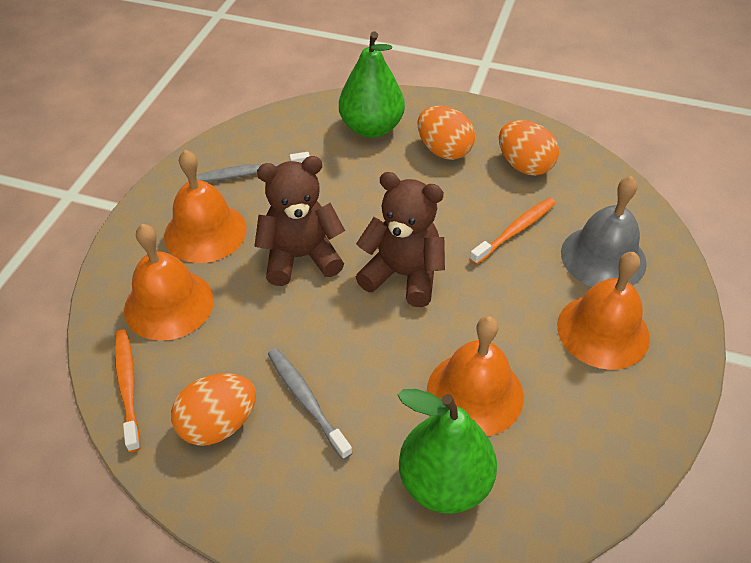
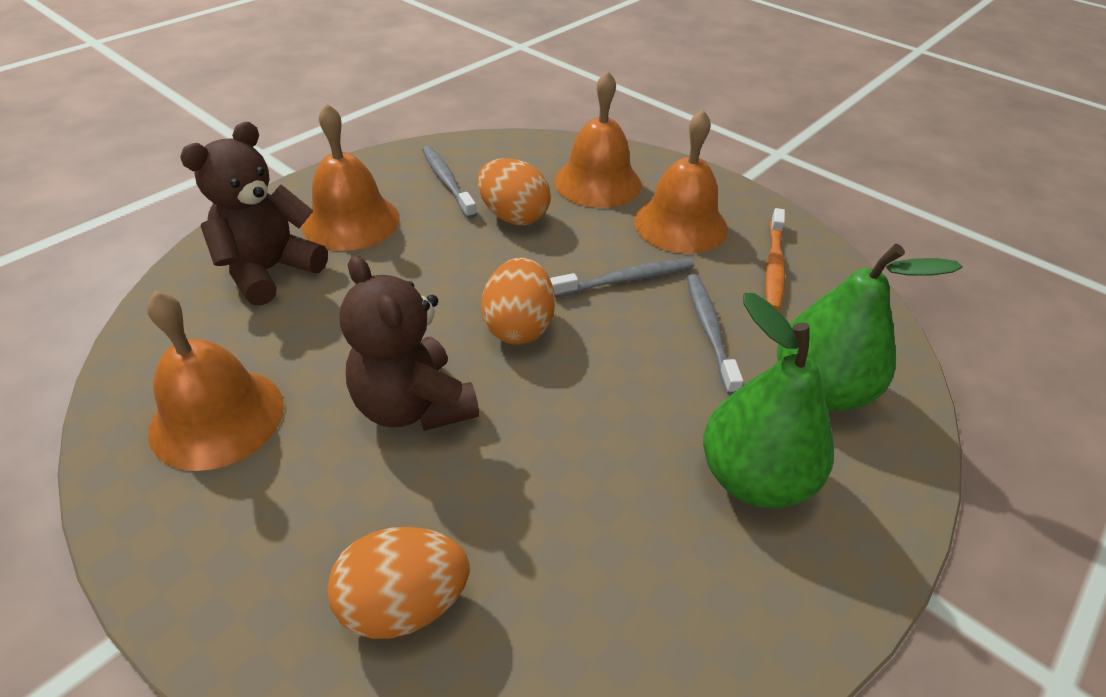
grey bell: 1 -> 0
grey toothbrush: 2 -> 3
orange toothbrush: 2 -> 1

